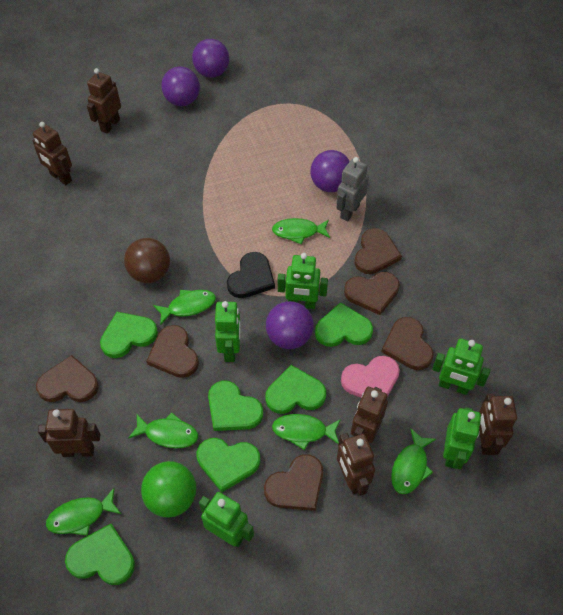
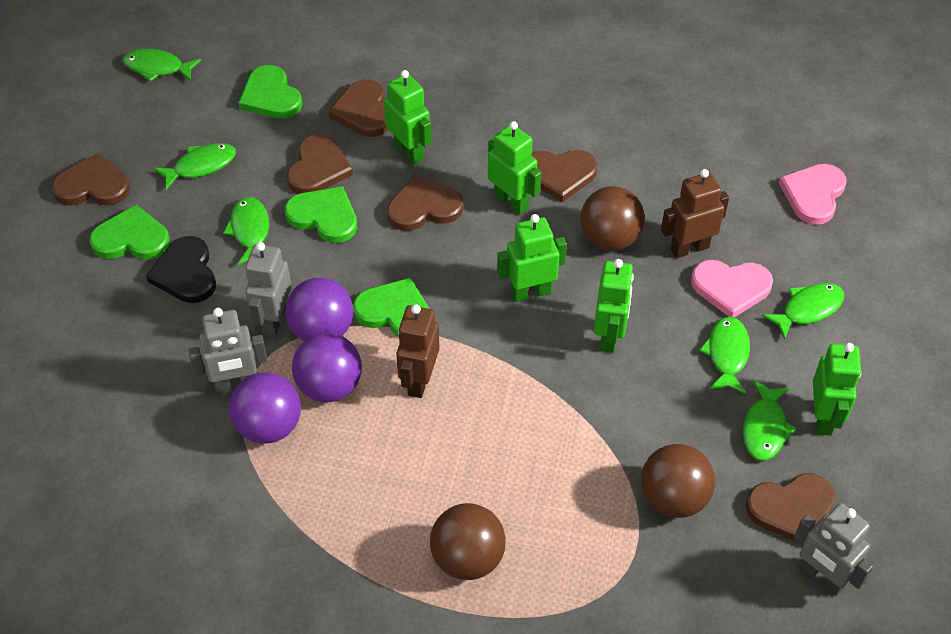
brown ball: 1 -> 3
brown robot: 6 -> 2
green ball: 1 -> 0
green heart: 6 -> 4
grey robot: 1 -> 3
pink heart: 1 -> 2
purple ball: 4 -> 3

